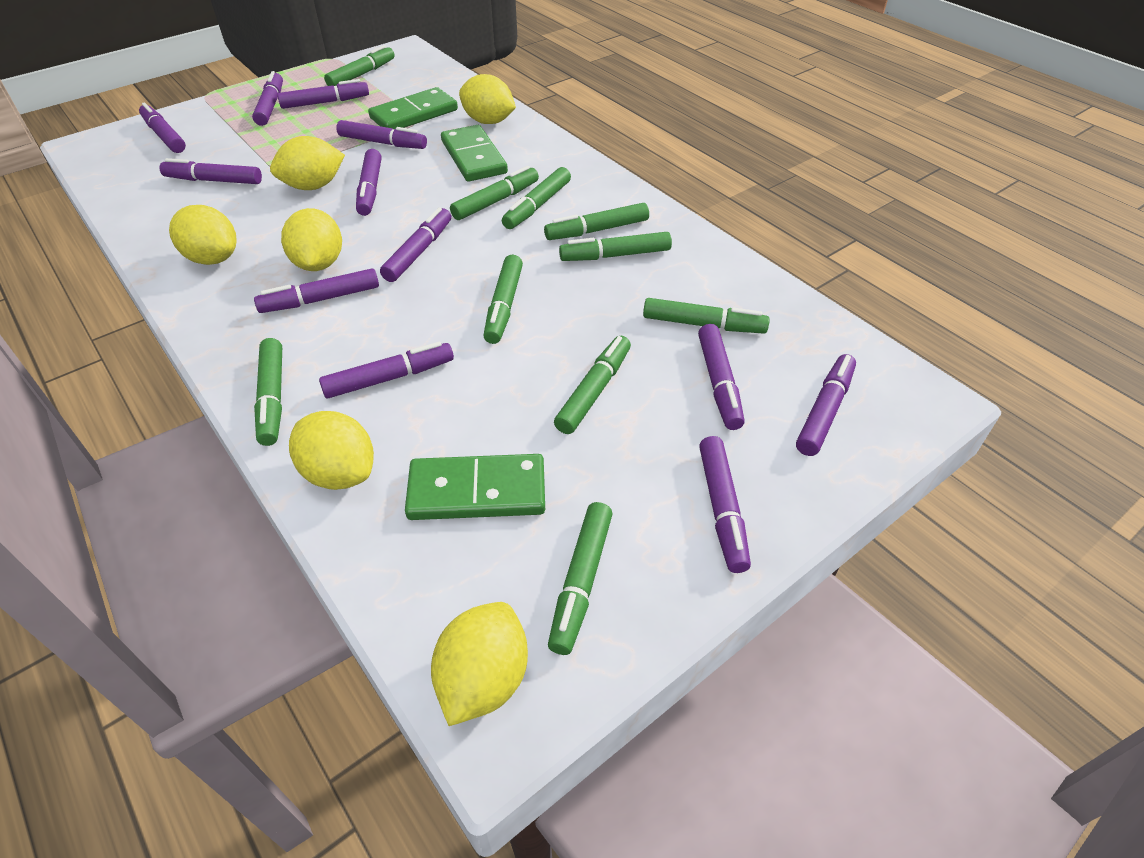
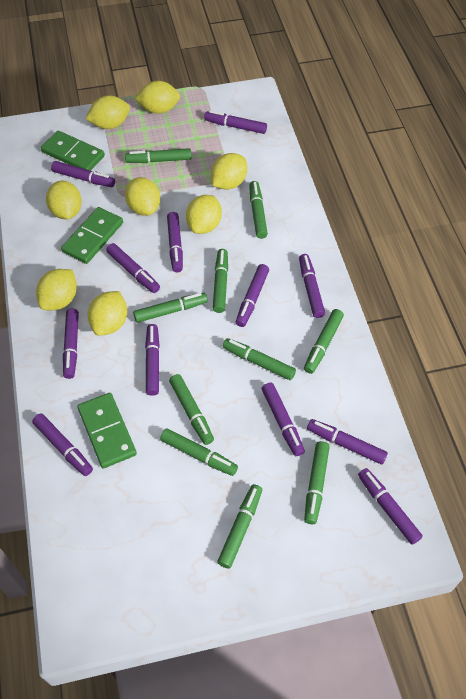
yellow lemon: 6 -> 8

